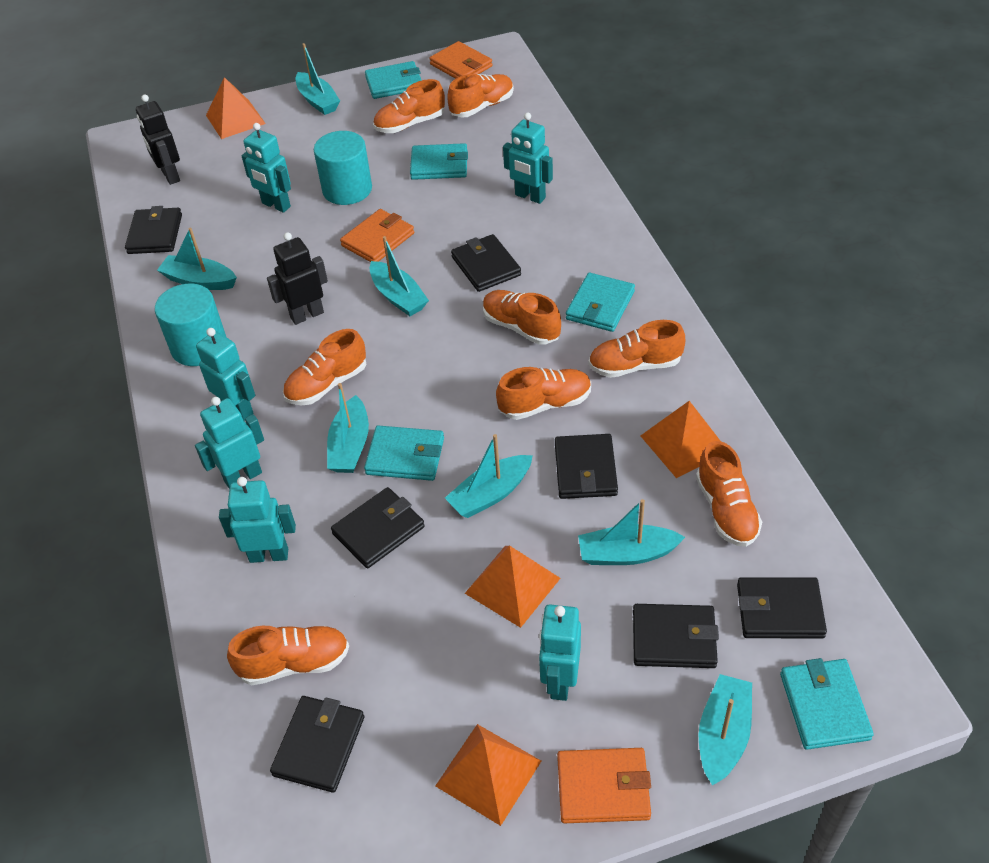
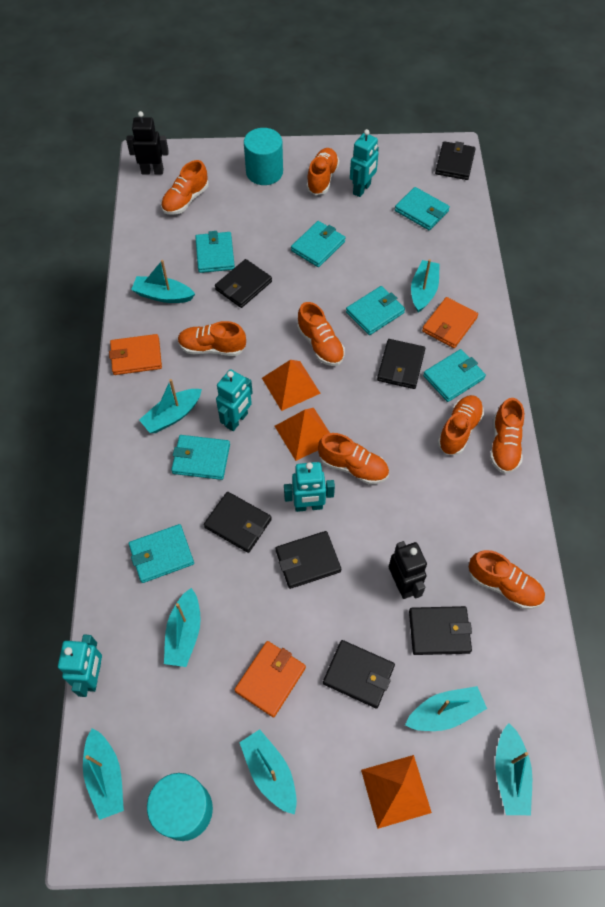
orange pyramid: 4 -> 3
turquoise boat: 7 -> 8
turquoise robot: 6 -> 4
turquoise wallet: 5 -> 7

